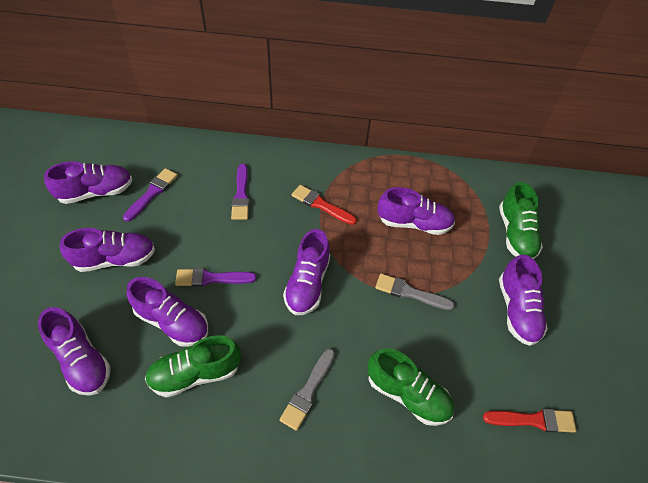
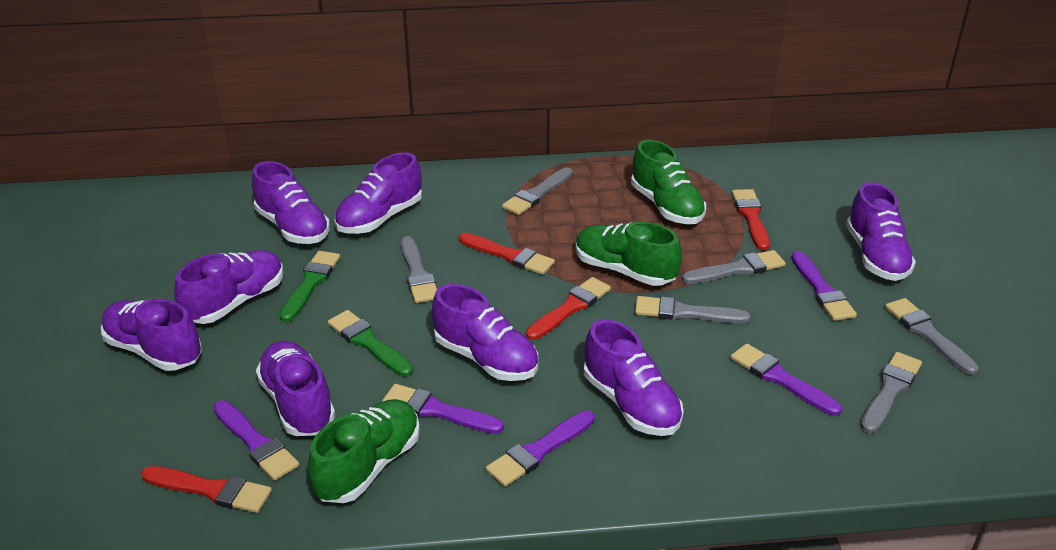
green brush: 0 -> 2
grey brush: 2 -> 6
purple brush: 3 -> 5
purple shoe: 7 -> 8
red brush: 2 -> 4

